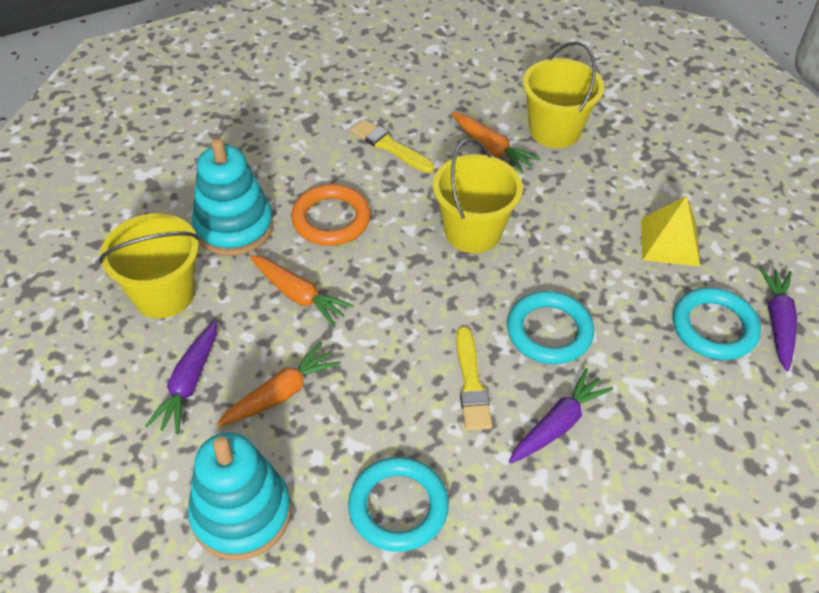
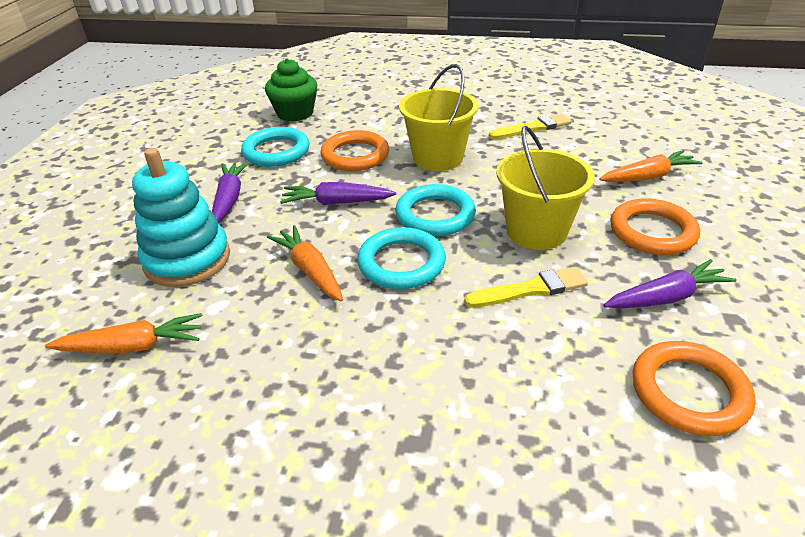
green cupcake: 0 -> 1
orange ring: 1 -> 3
turquoise stacking toy: 2 -> 1
yellow bucket: 3 -> 2
yellow pyramid: 1 -> 0

